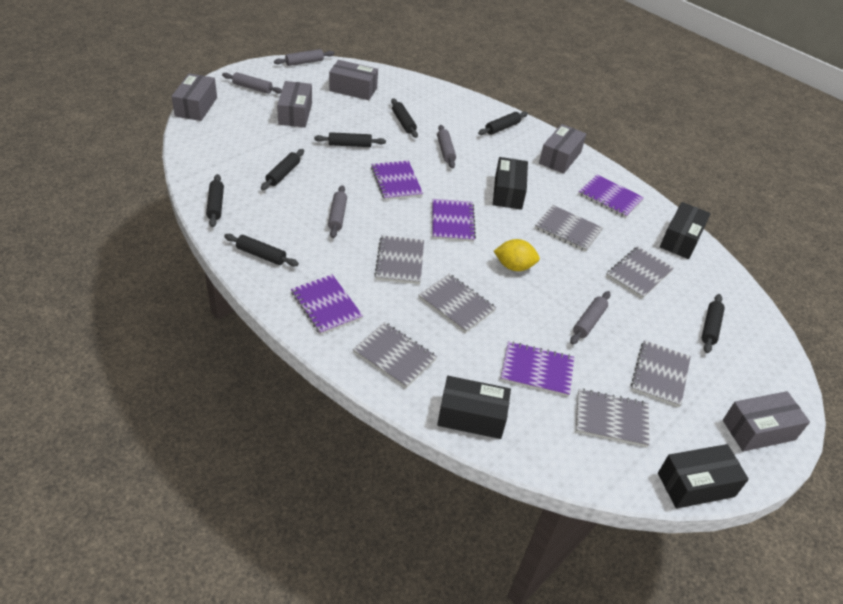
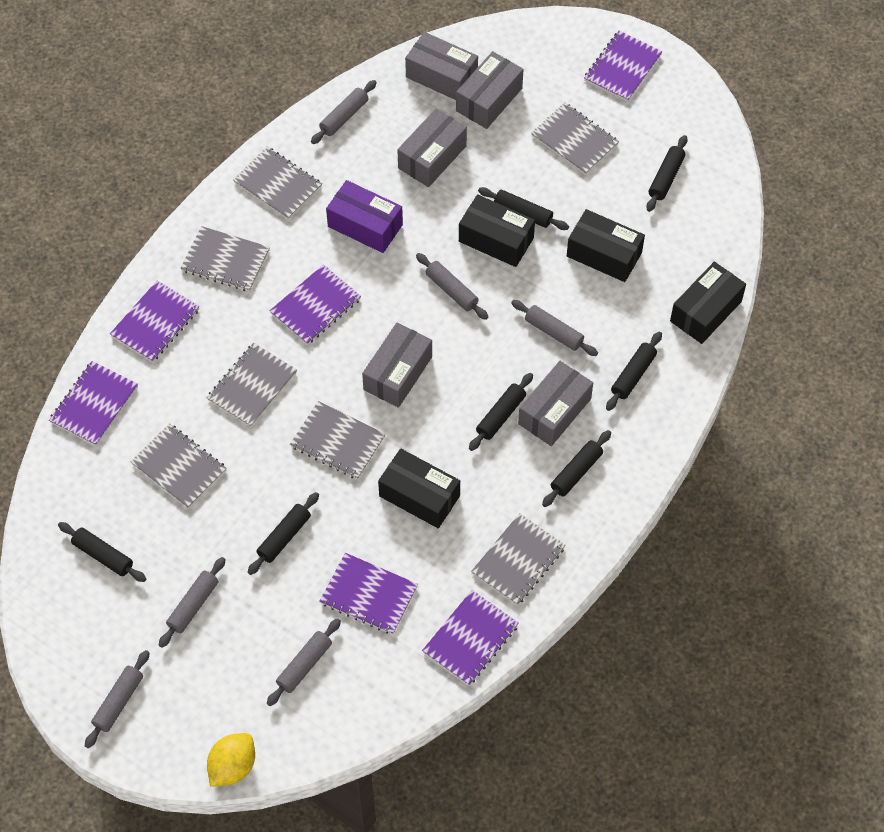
grey rolling pin: 5 -> 6
purple box: 0 -> 1
purple notebook: 5 -> 6

